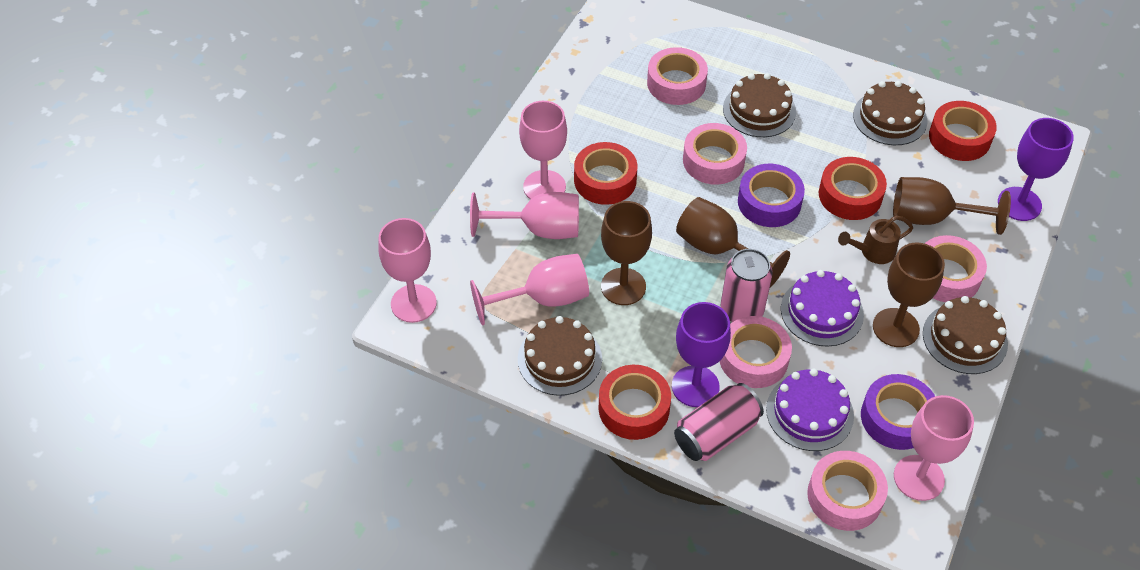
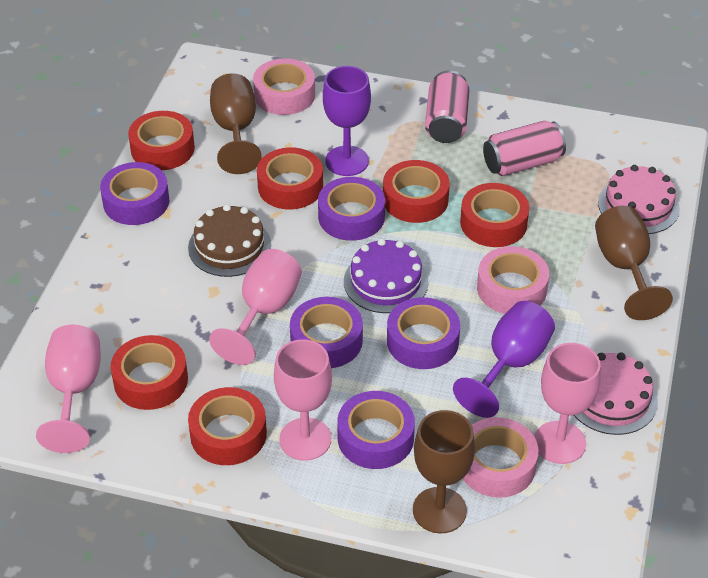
brown cake: 4 -> 1
brown goblet: 4 -> 3
brown watering can: 1 -> 0
pink cake: 0 -> 2
pink goblet: 5 -> 4
pink tape: 5 -> 3
purple cake: 2 -> 1
purple tape: 2 -> 5
red tape: 4 -> 6

